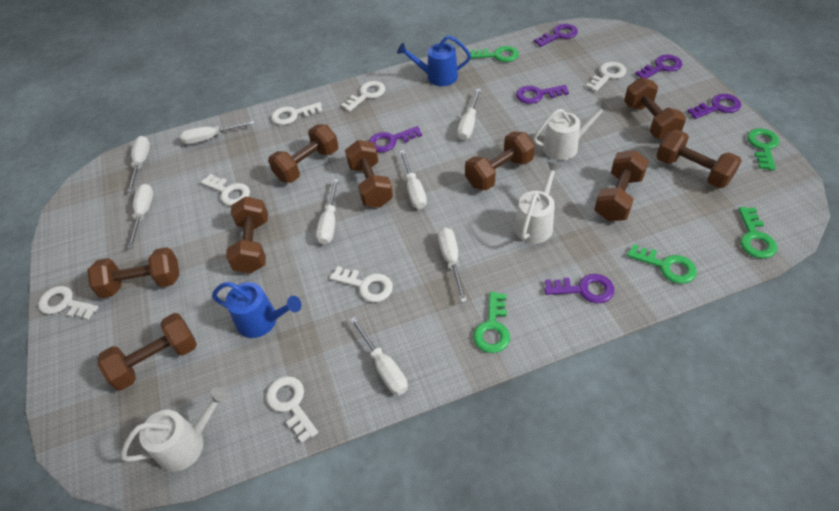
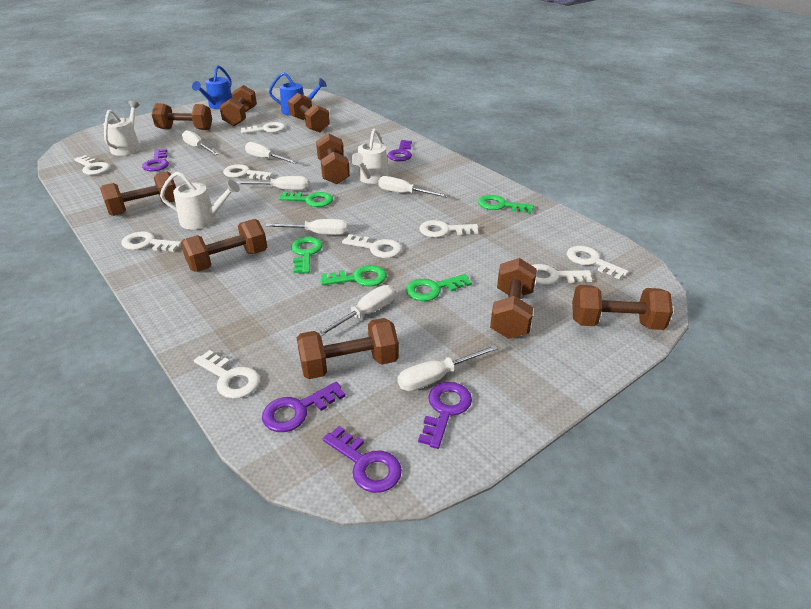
purple key: 6 -> 5
white key: 7 -> 9
white screwdriver: 8 -> 7

